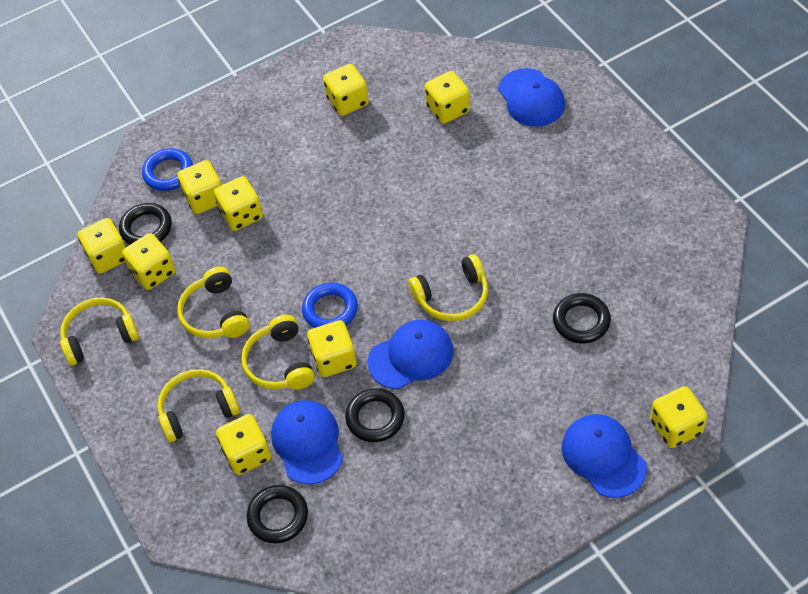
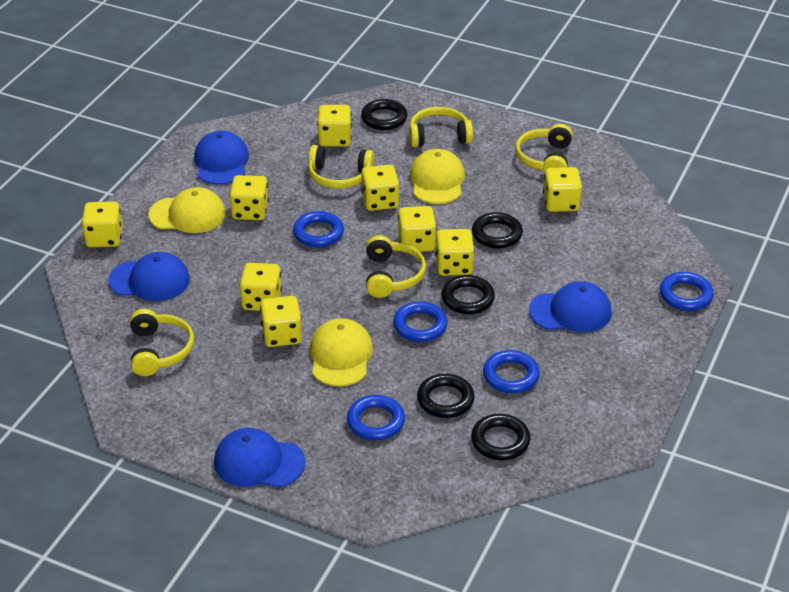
black ring: 4 -> 5
blue ring: 2 -> 5
yellow cap: 0 -> 3

